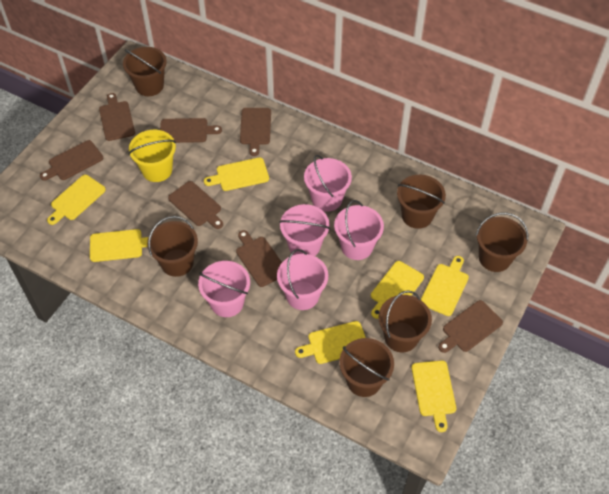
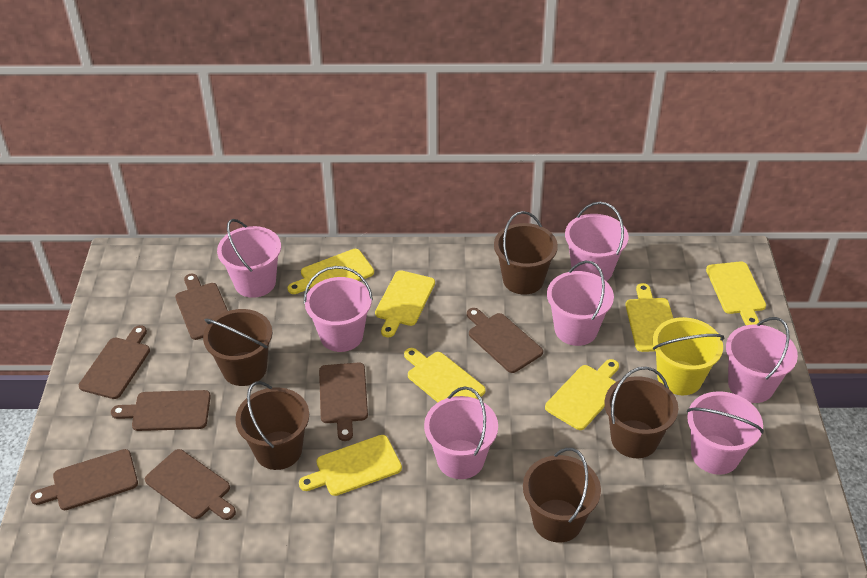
brown bucket: 6 -> 5
pink bucket: 5 -> 7

